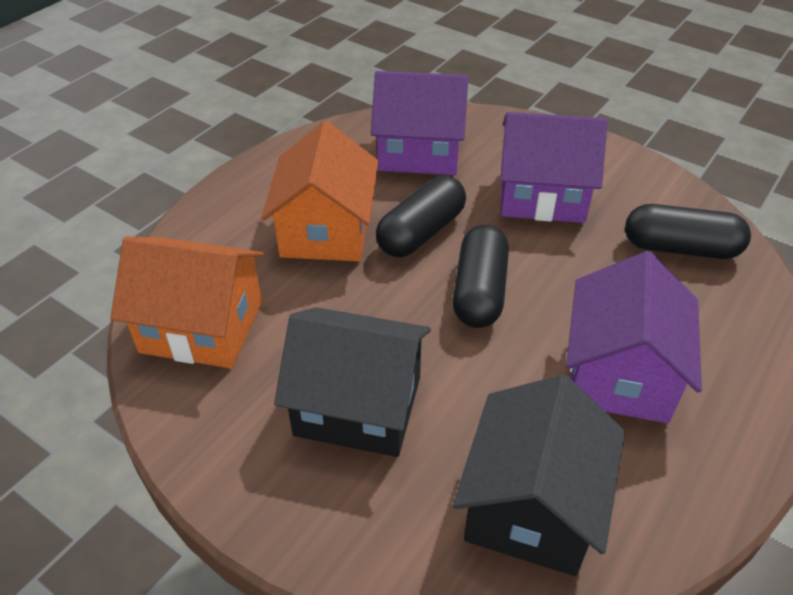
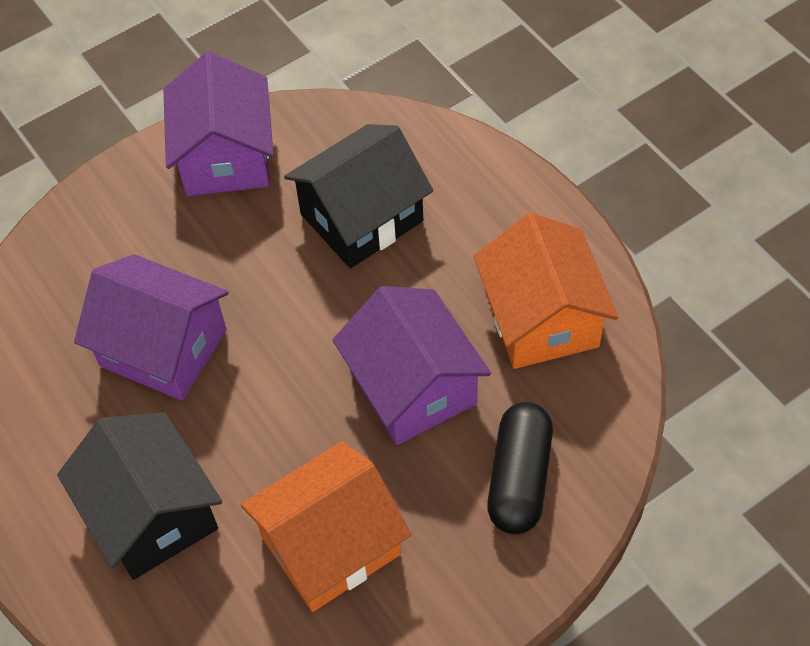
black capsule: 3 -> 1

